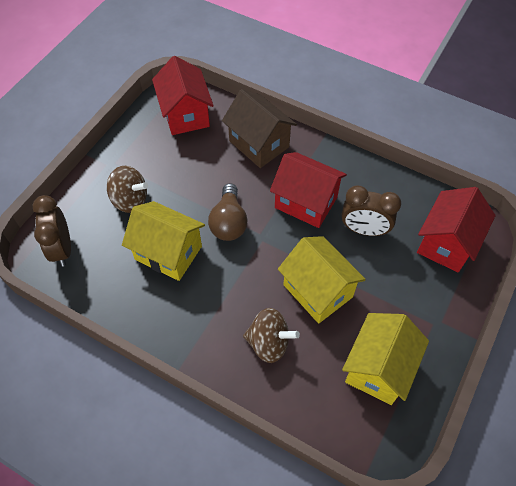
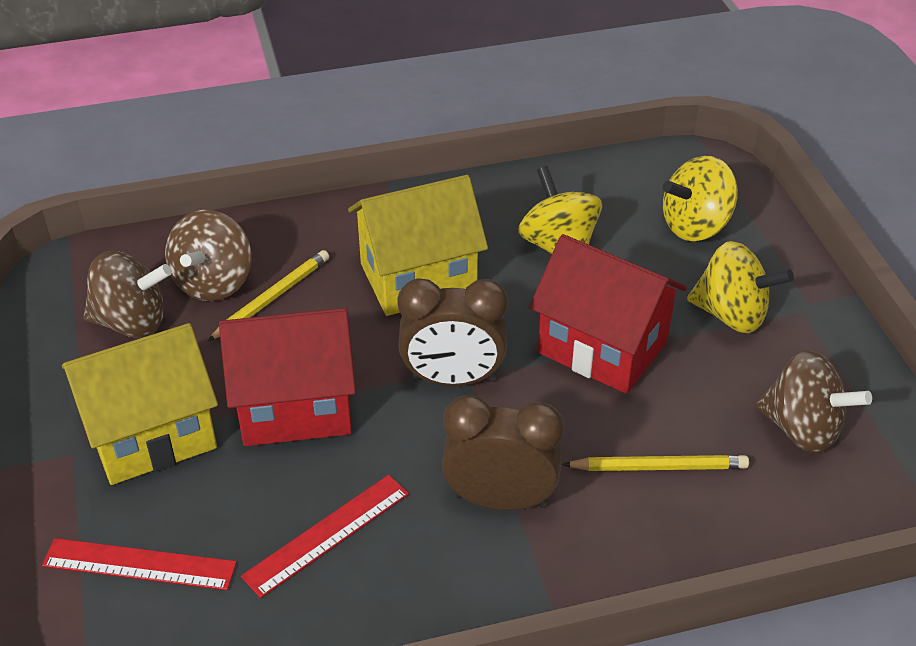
brown house: 1 -> 0
brown light bulb: 1 -> 0
brown spinning top: 2 -> 3
red house: 3 -> 2
red ruler: 0 -> 2
yellow house: 3 -> 2
yellow pencil: 0 -> 2
yellow spinning top: 0 -> 3

